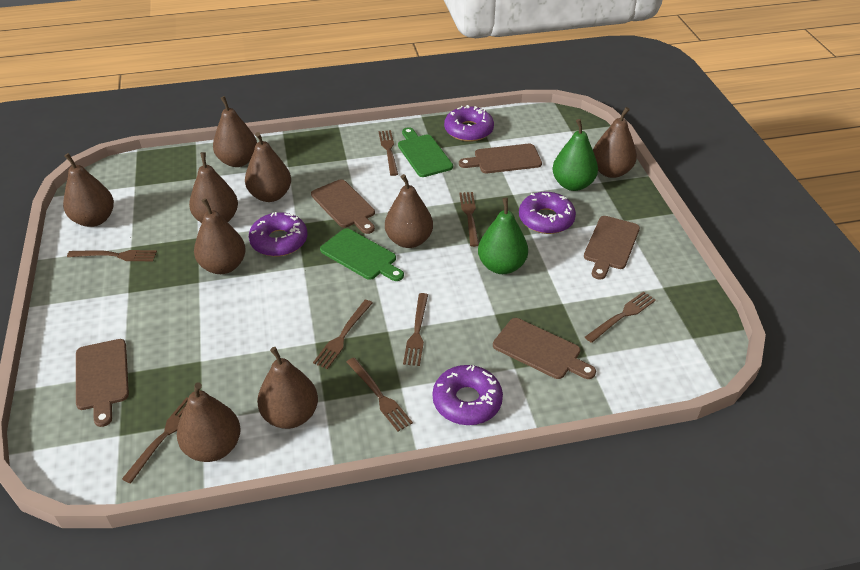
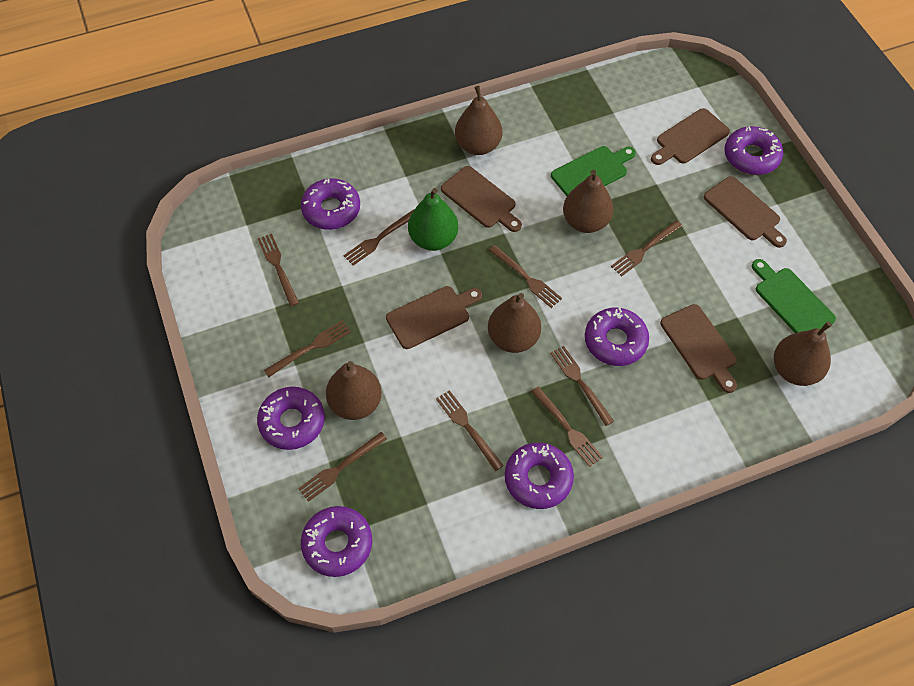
brown fork: 8 -> 9
brown pear: 9 -> 5
green pear: 2 -> 1
purple donut: 4 -> 6

